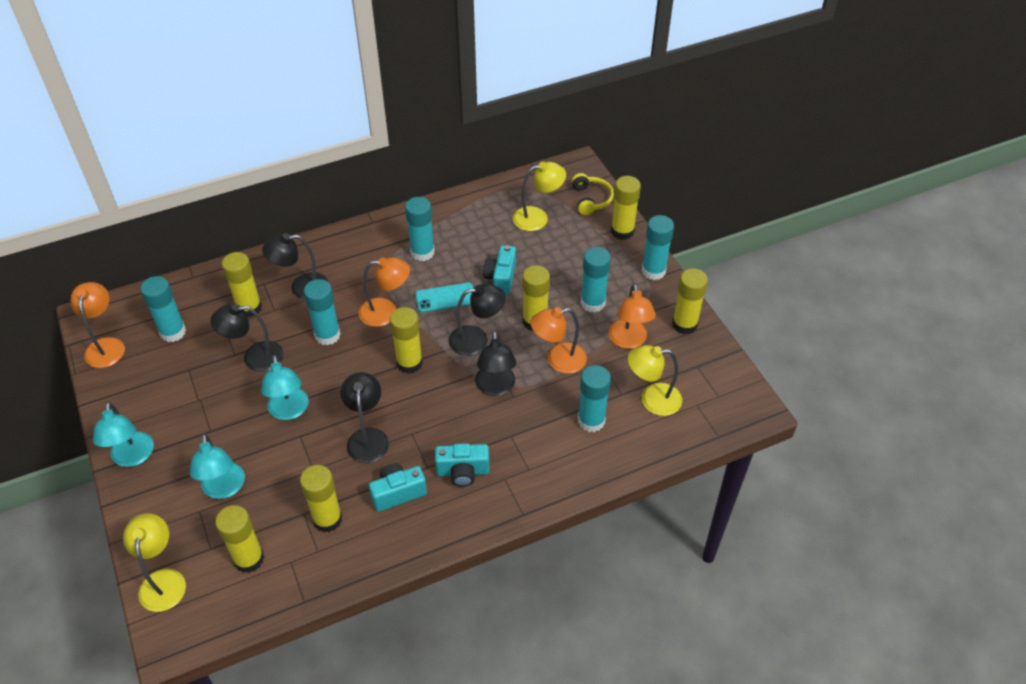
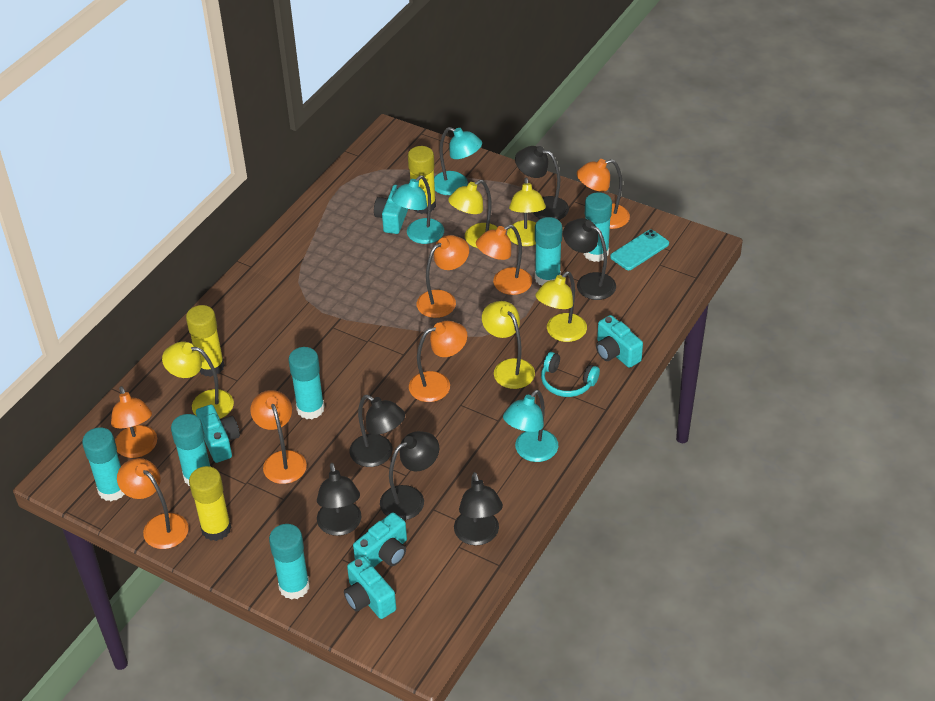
black lamp: 5 -> 6
orange lamp: 4 -> 7
turquoise camera: 3 -> 5
turquoise headphones: 0 -> 1
yellow glue stick: 7 -> 3
yellow headphones: 1 -> 0
yellow lamp: 3 -> 5

